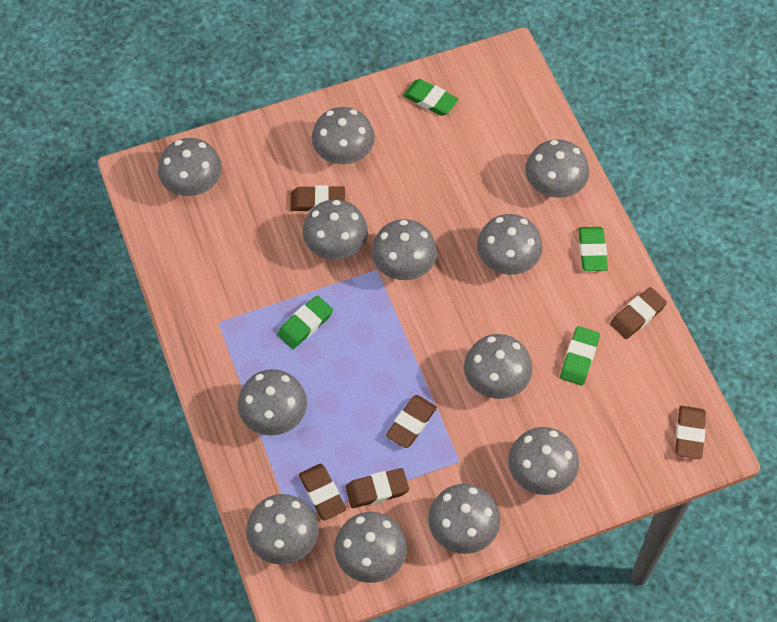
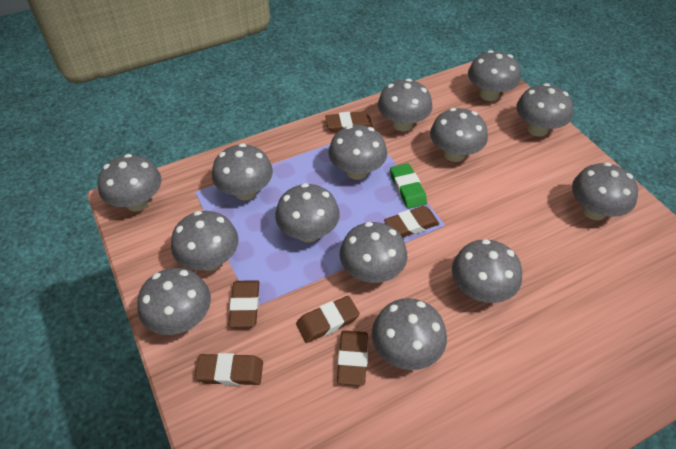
green eraser: 4 -> 1
grey mushroom: 12 -> 14

